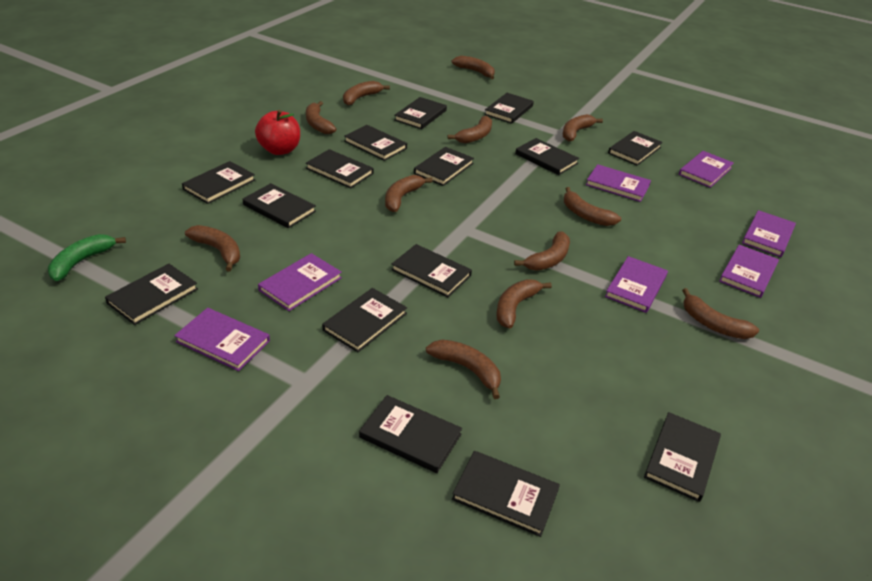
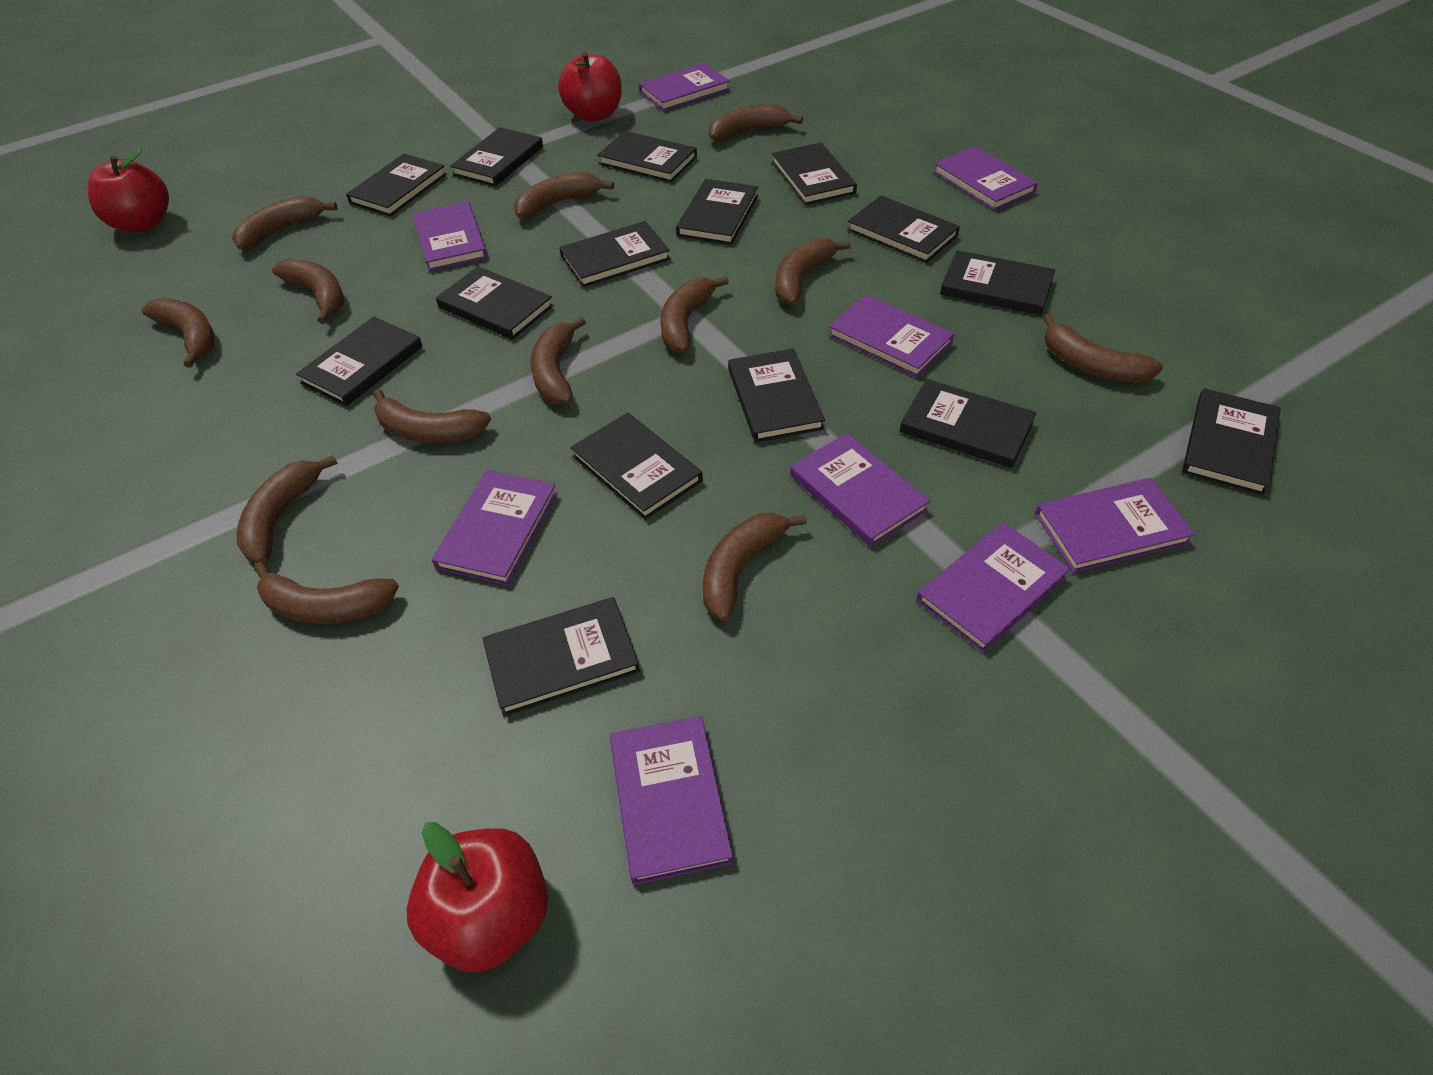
brown banana: 12 -> 13
green banana: 1 -> 0
purple book: 7 -> 9
red apple: 1 -> 3

